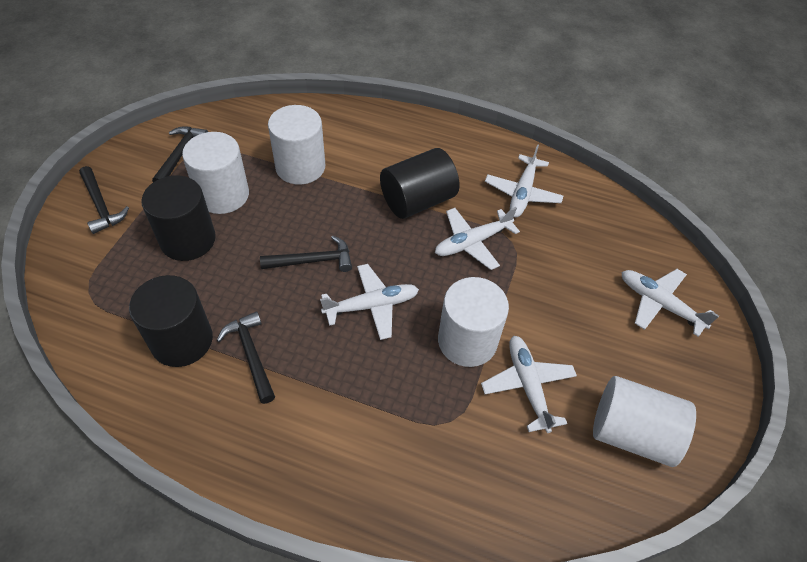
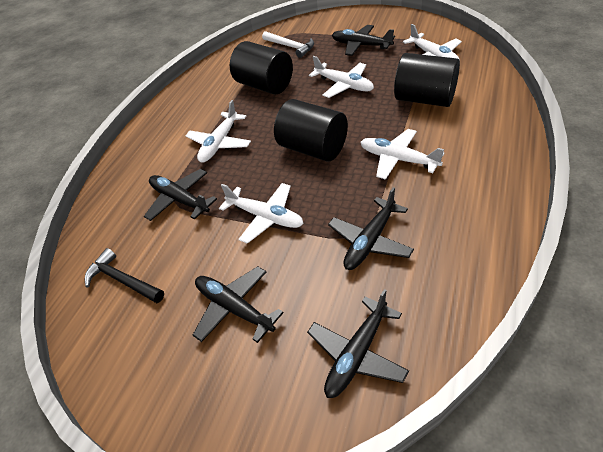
black hammer: 4 -> 1
black plane: 0 -> 5
white cylinder: 4 -> 0
white hammer: 0 -> 1

